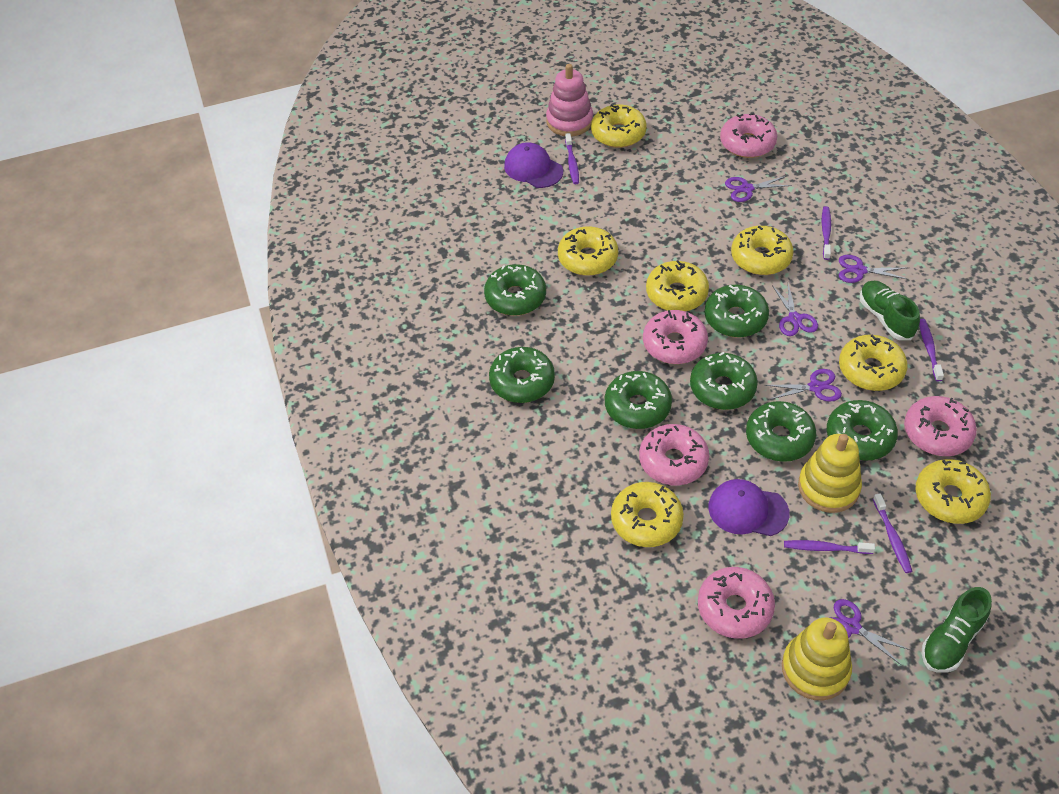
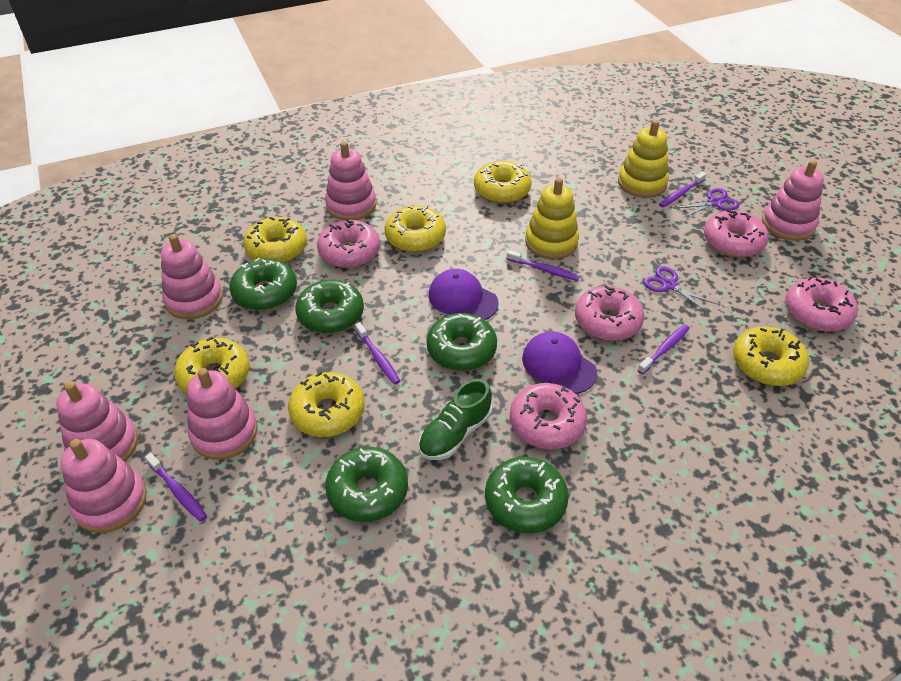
green donut: 7 -> 5
green shoe: 2 -> 1
pink stacking toy: 1 -> 6
purple scissors: 5 -> 2
yellow donut: 7 -> 6

